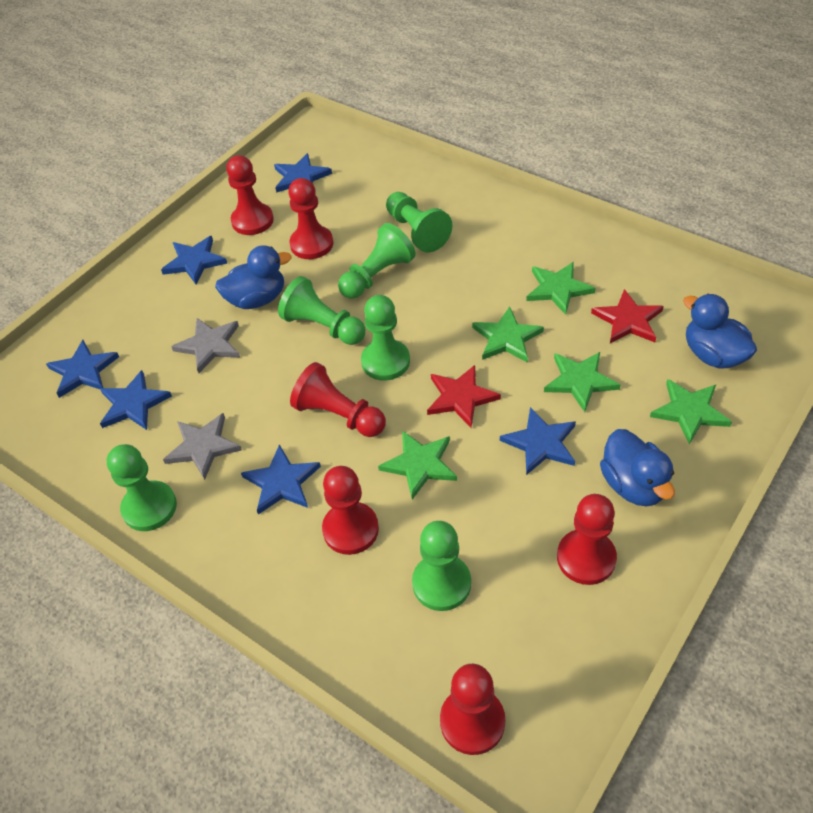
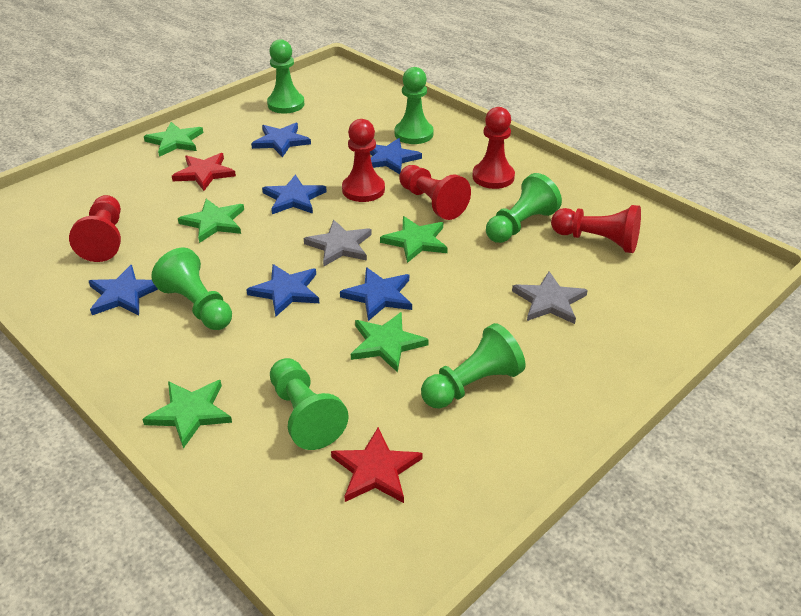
blue duck: 3 -> 0
red pawn: 6 -> 5

